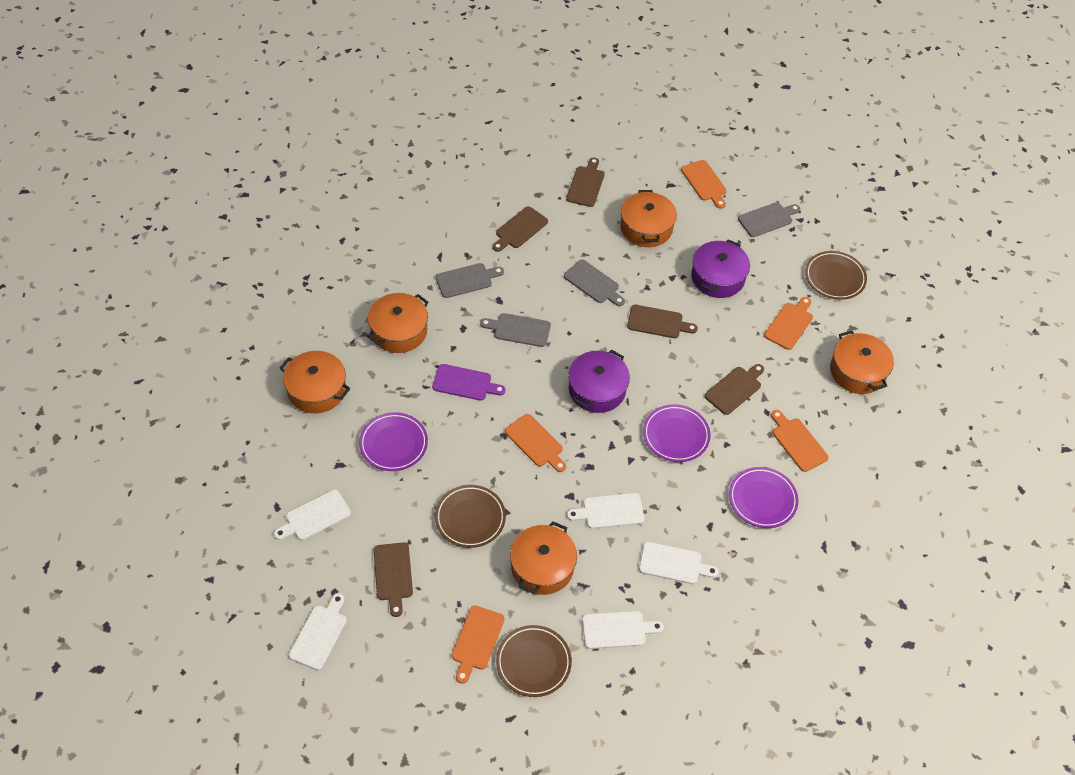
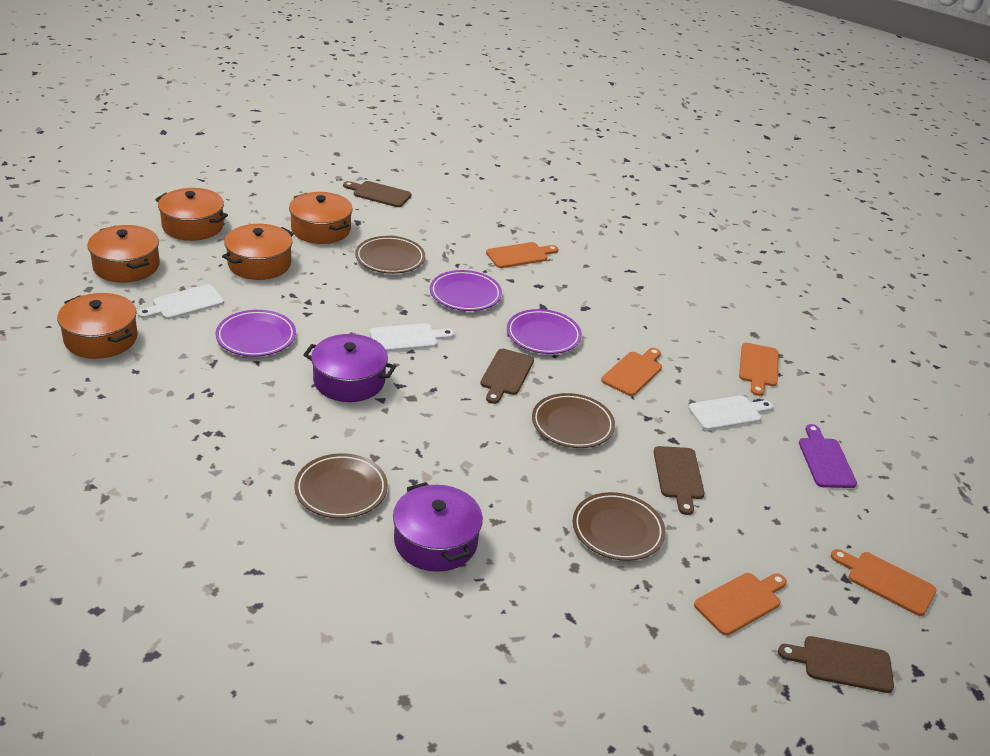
brown cutting board: 5 -> 4
brown plate: 3 -> 4
grey cutting board: 4 -> 0
white cutting board: 5 -> 3

